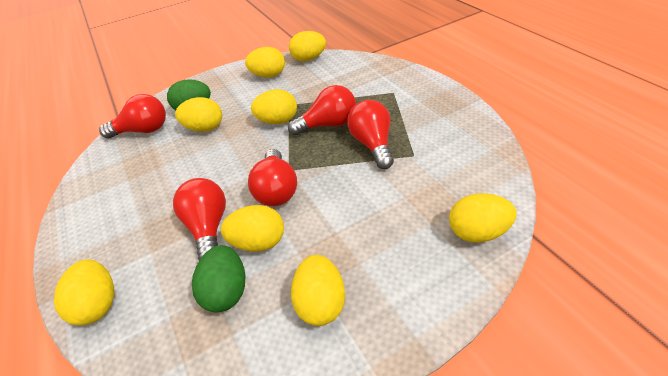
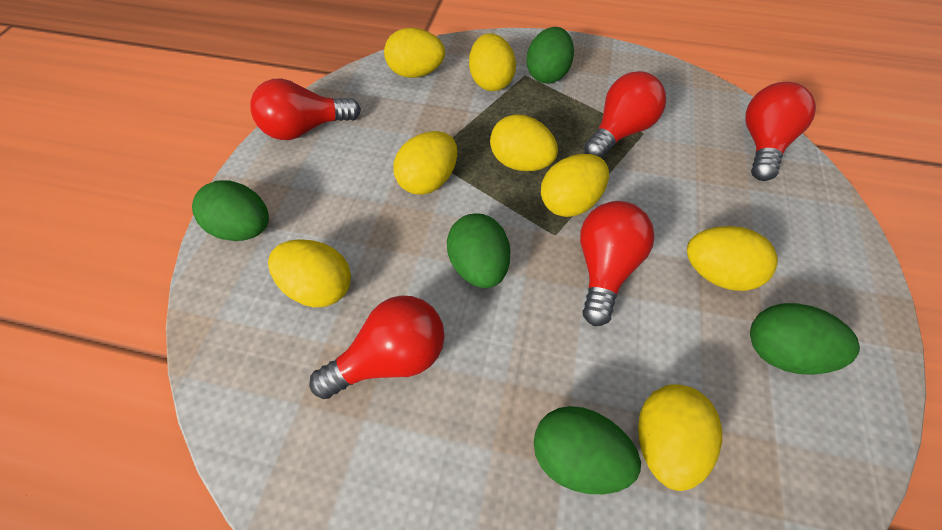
green egg: 2 -> 5

